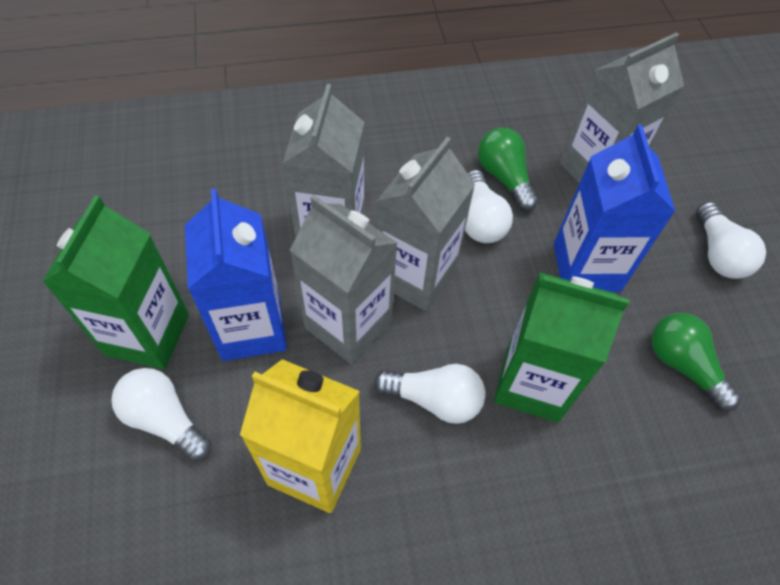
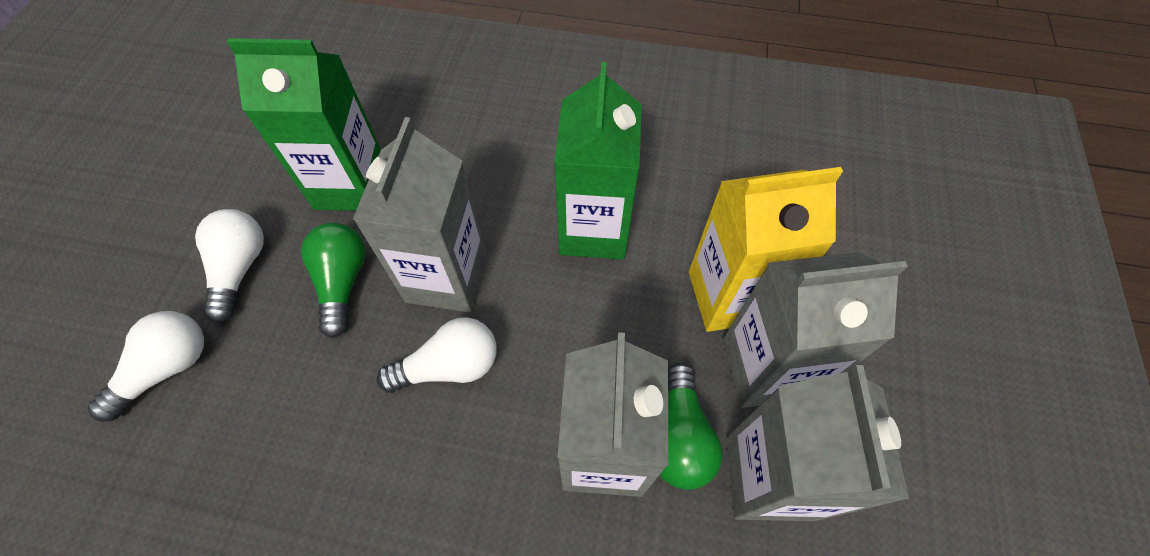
blue carton: 2 -> 0
white light bulb: 4 -> 3

